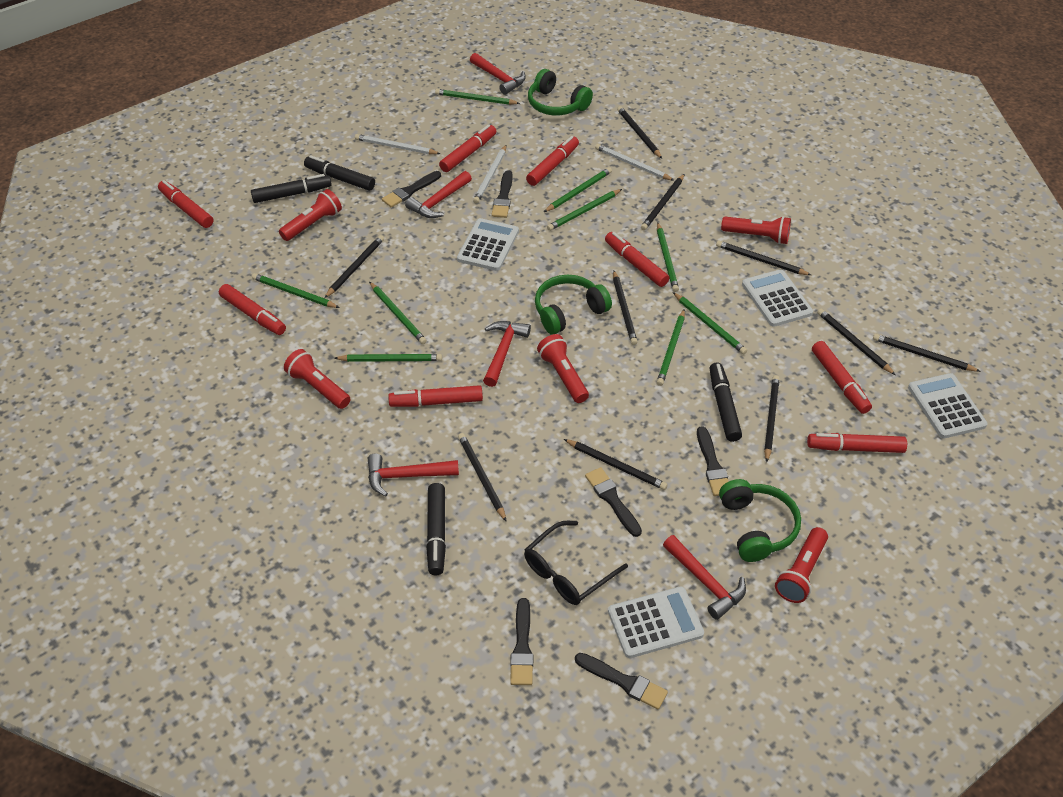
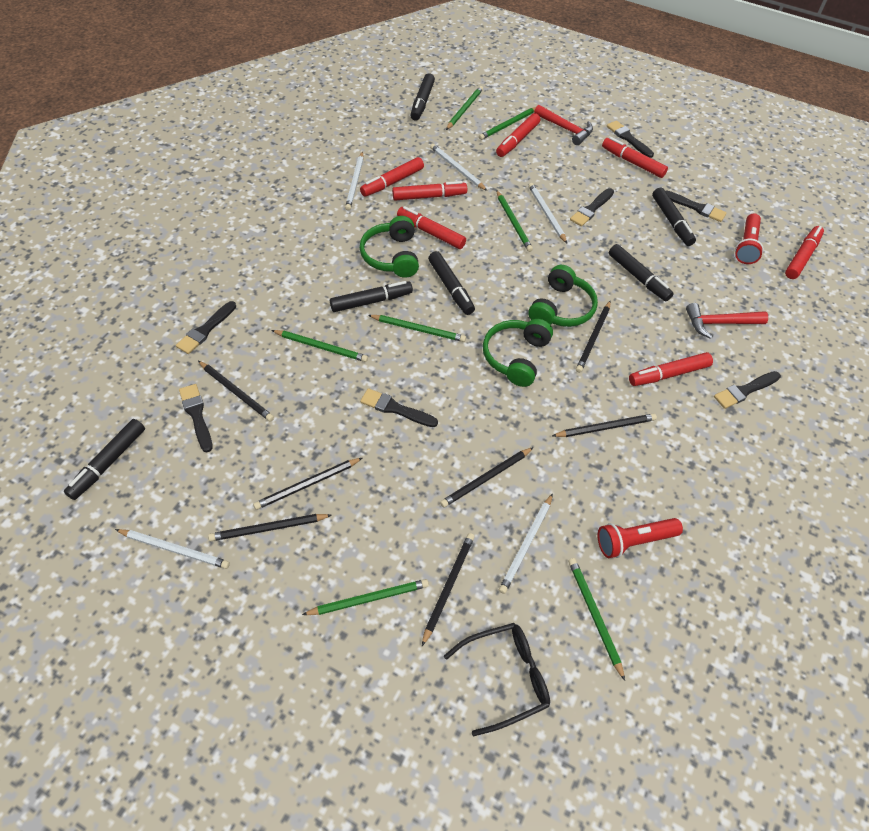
black brush: 6 -> 7
black marker: 4 -> 6
black pencil: 10 -> 7
green pencil: 9 -> 7
red flashlight: 5 -> 2
red hammer: 5 -> 2
red marker: 8 -> 7
white calculator: 4 -> 0
white pencil: 3 -> 5

